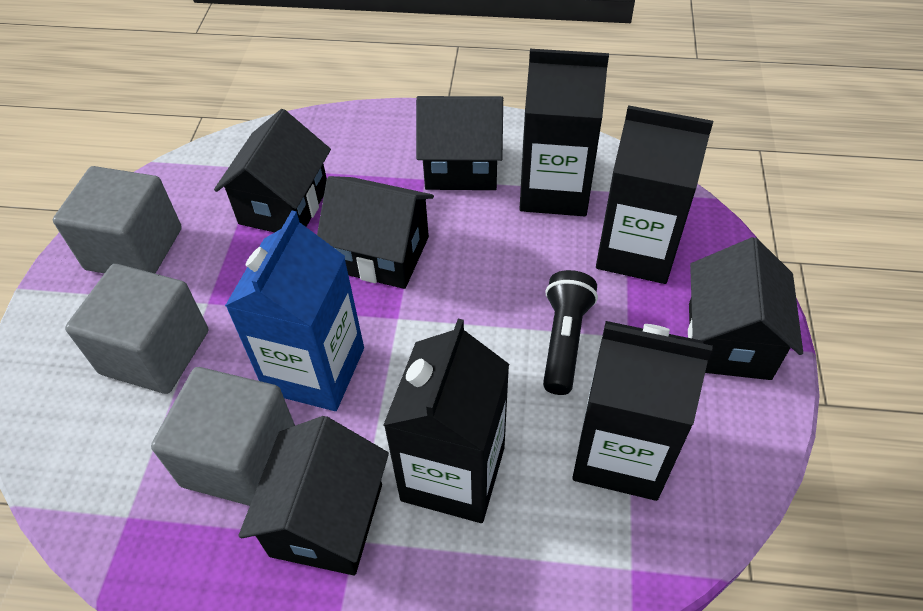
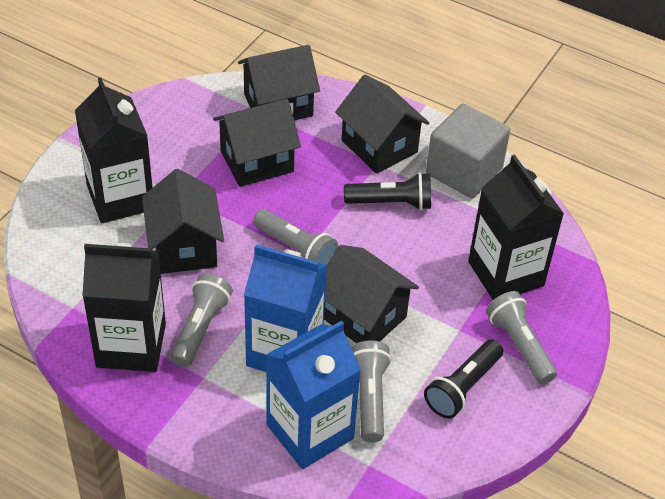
black carton: 4 -> 3
black flashlight: 1 -> 2
blue carton: 1 -> 2
grey cube: 3 -> 1
grey flashlight: 0 -> 4

